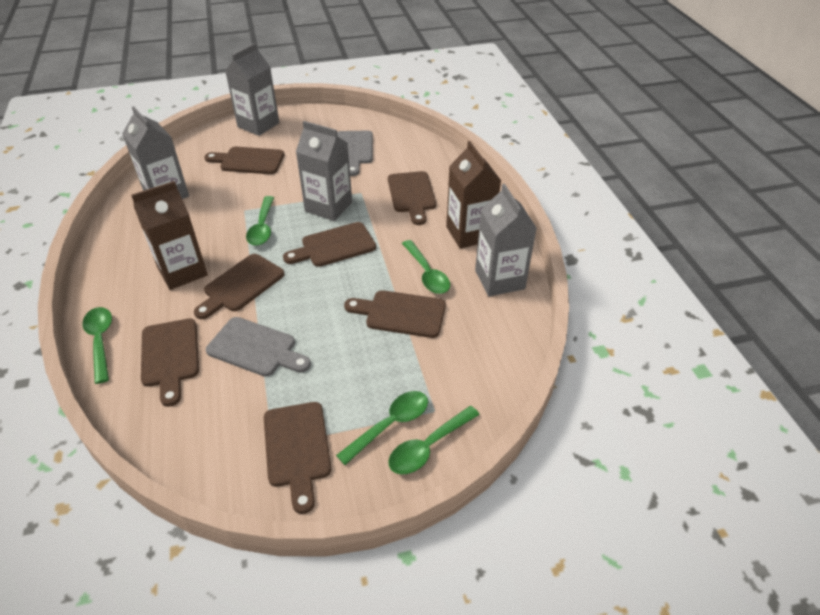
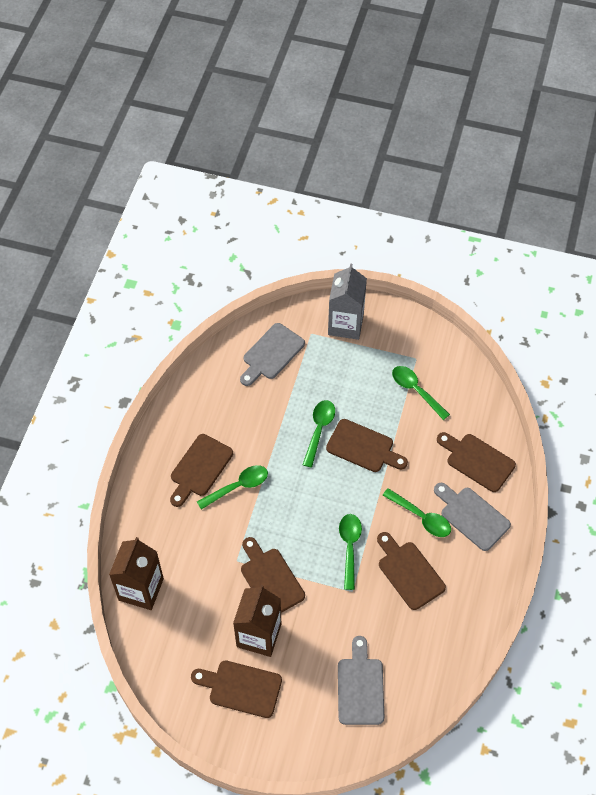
brown cutting board: 7 -> 6
grey carton: 4 -> 1
grey cutting board: 2 -> 3

